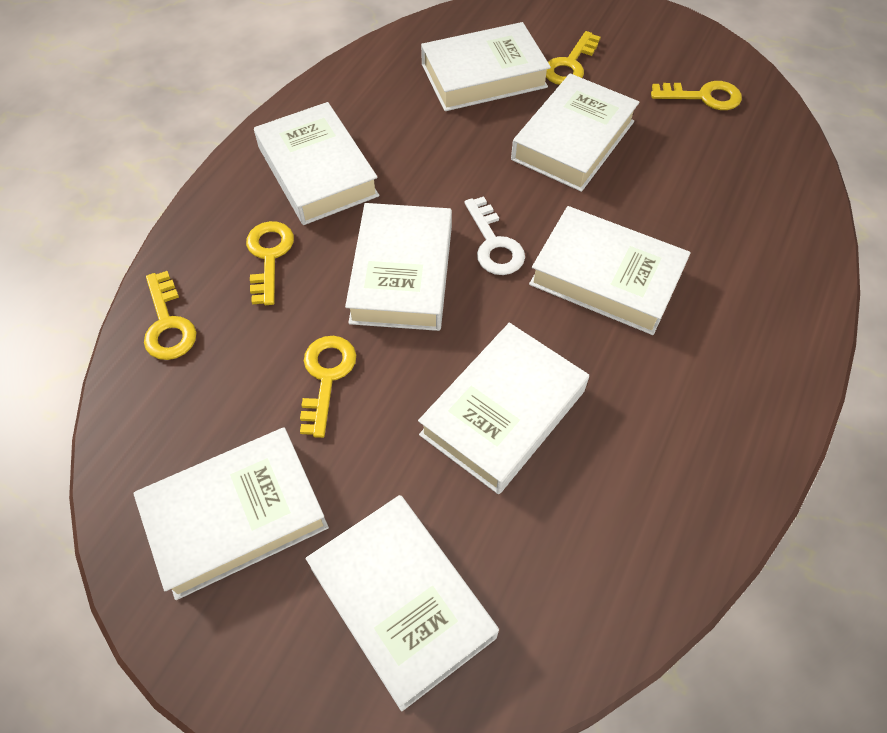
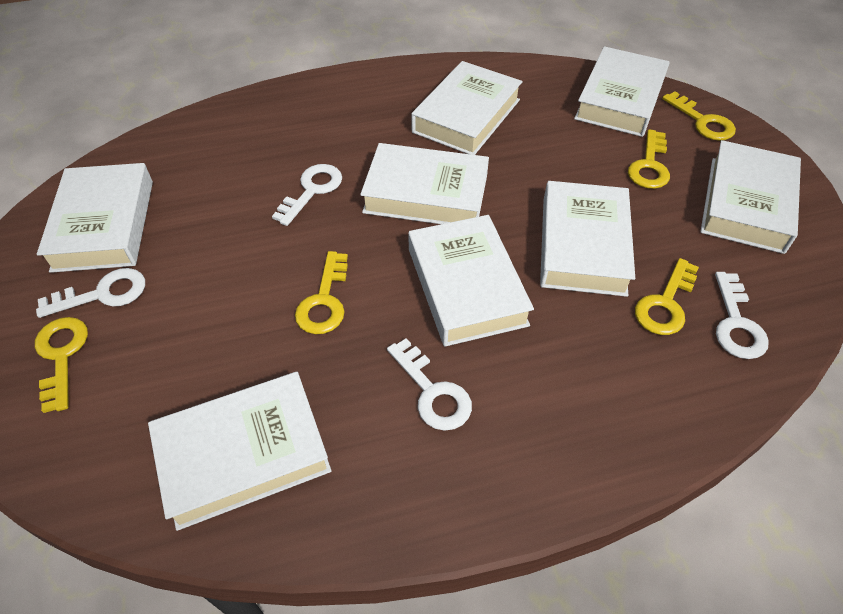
white key: 1 -> 4

